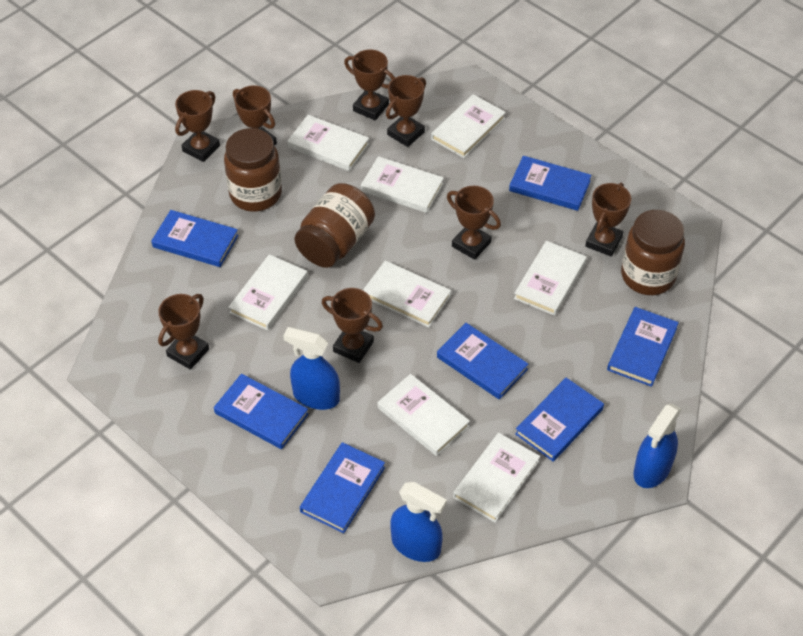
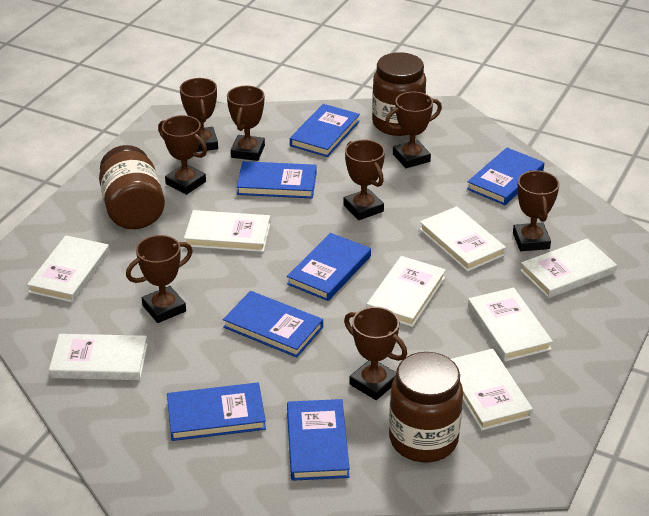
blue spray bottle: 3 -> 0

